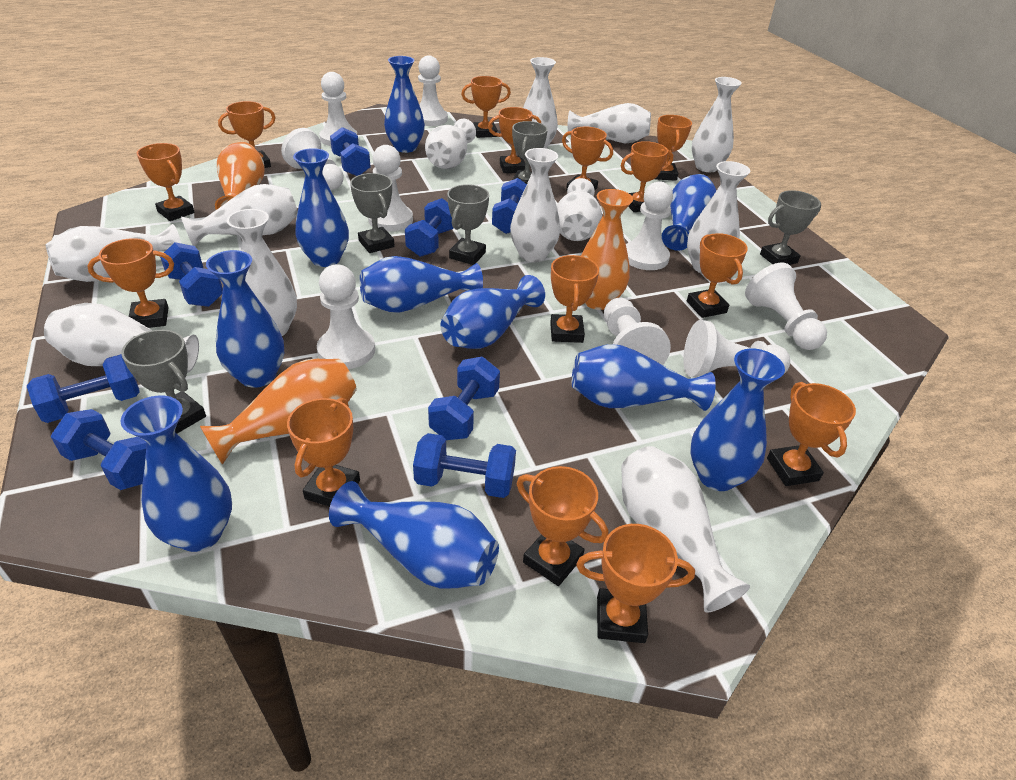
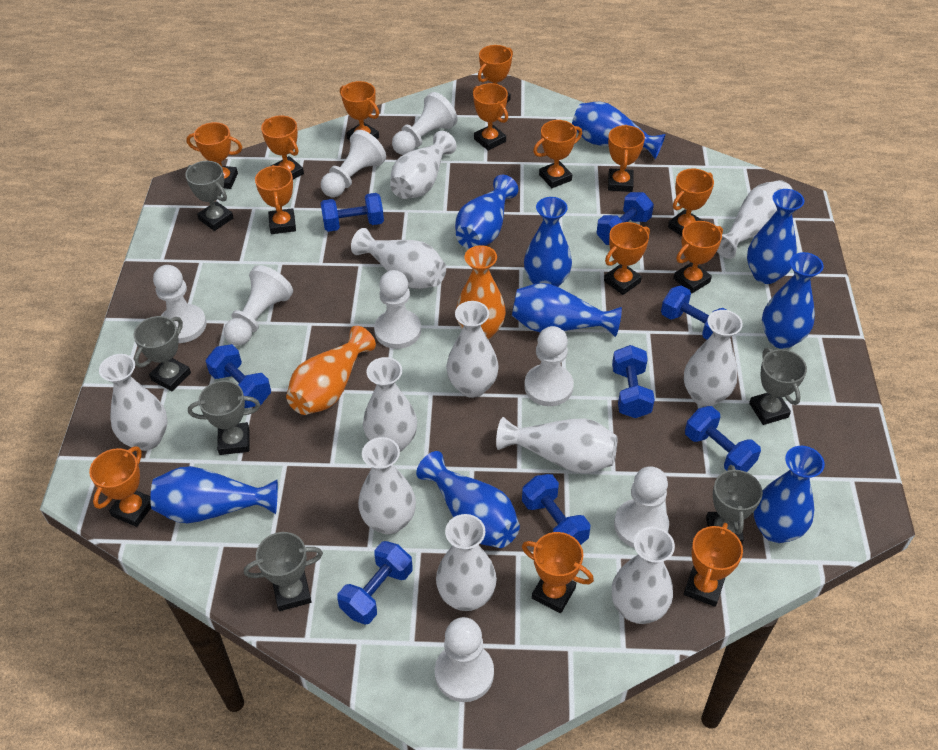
blue vase: 10 -> 9
grey trophy: 5 -> 6
orange vase: 3 -> 2
white pawn: 9 -> 8
white vase: 12 -> 11

